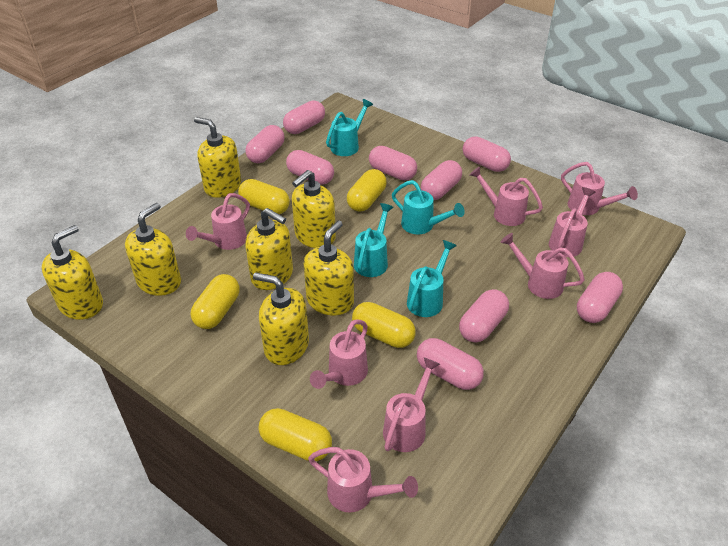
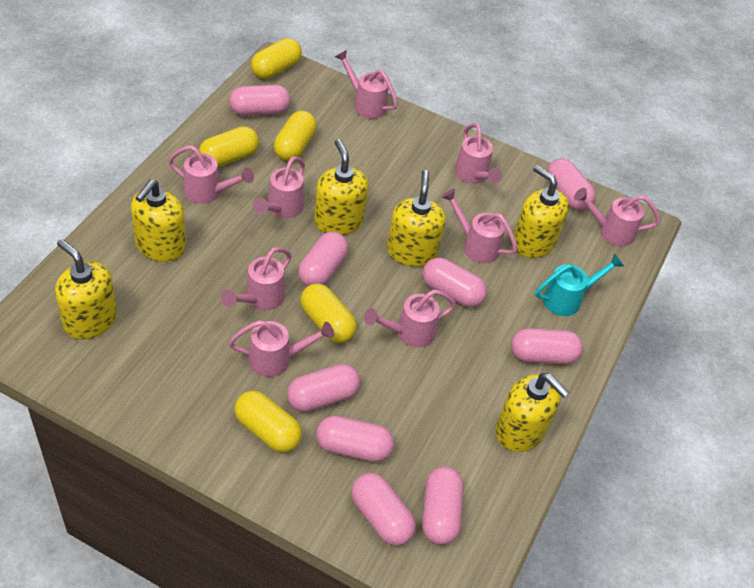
pink watering can: 8 -> 9
turquoise watering can: 4 -> 1
yellow soap dispenser: 7 -> 6

